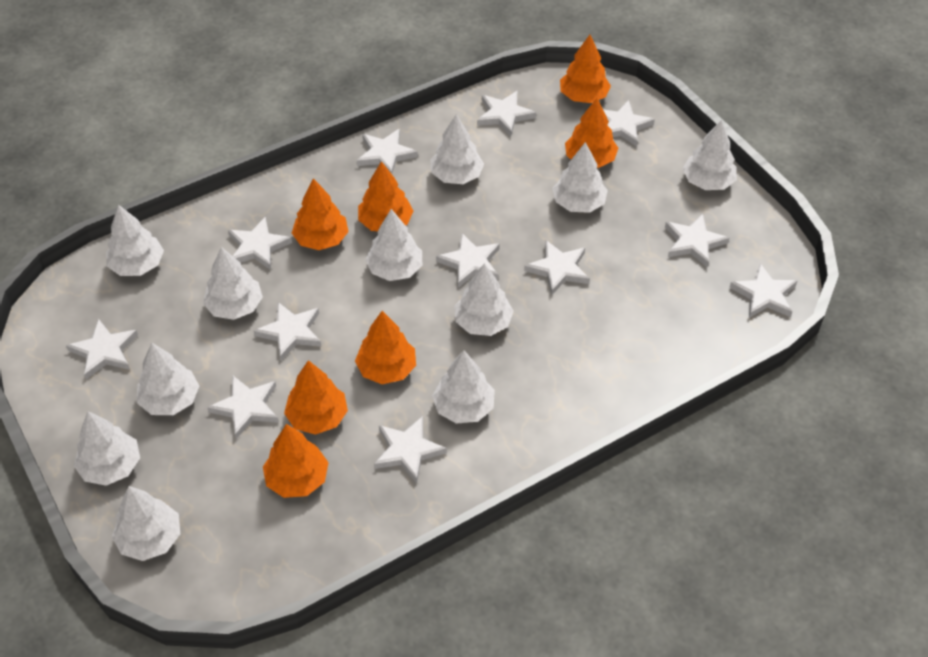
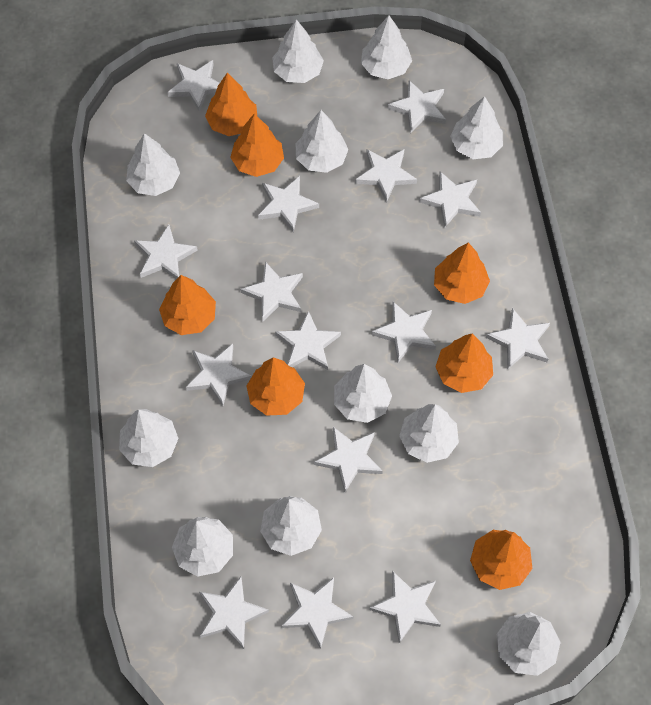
white star: 12 -> 15

